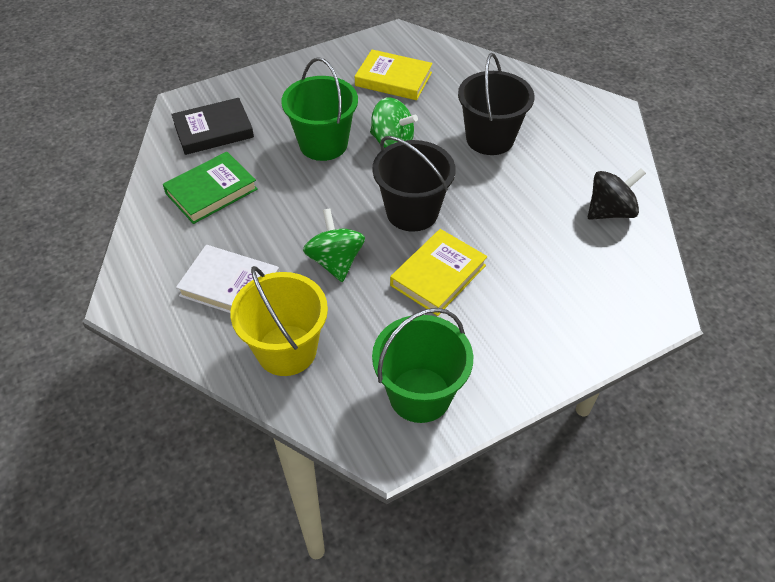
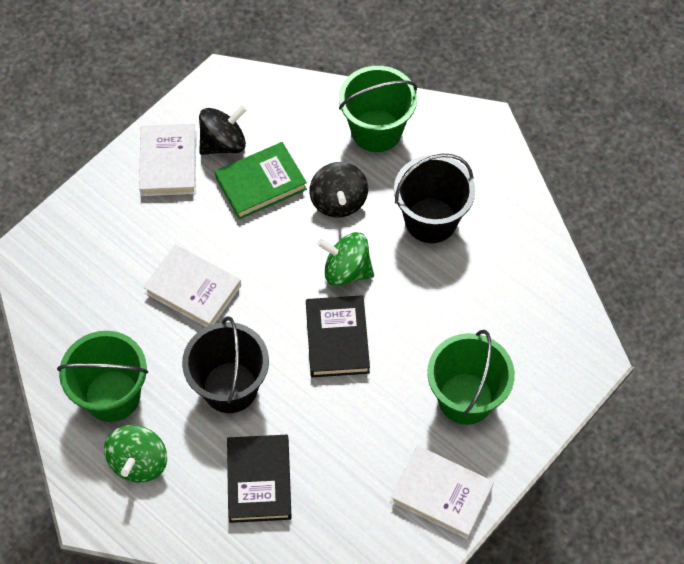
black book: 1 -> 2
black spinning top: 1 -> 2
green bucket: 2 -> 3
white book: 1 -> 3
yellow book: 2 -> 0
yellow bucket: 1 -> 0

